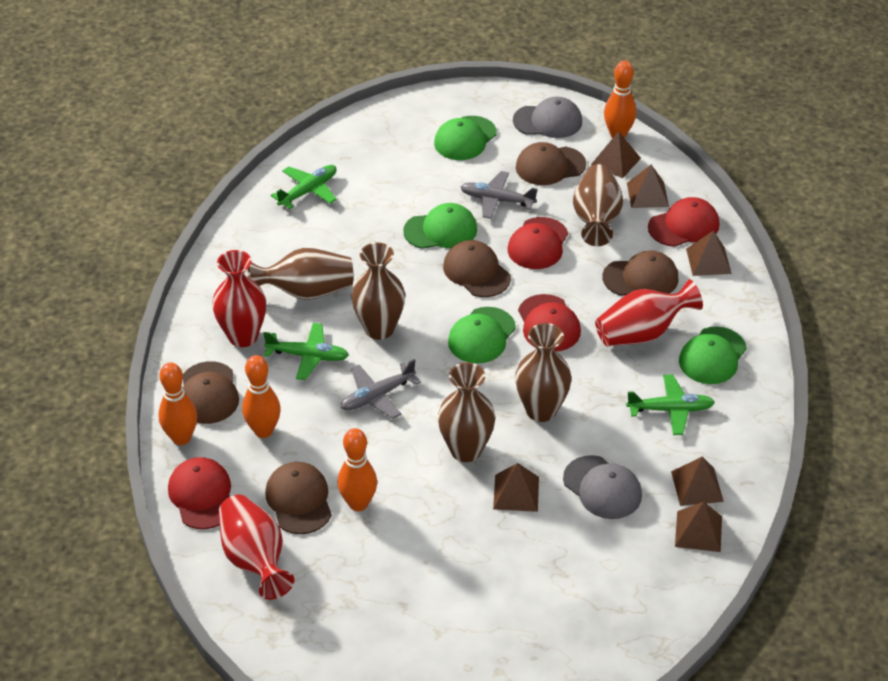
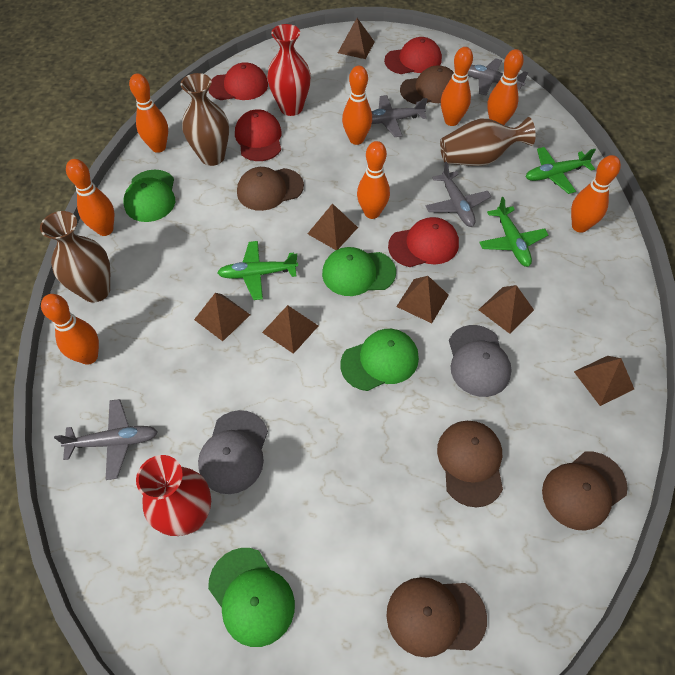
brown pyramid: 6 -> 7
brown vase: 5 -> 3
grey plane: 2 -> 4
orange bowling pin: 4 -> 8
red vase: 3 -> 2

